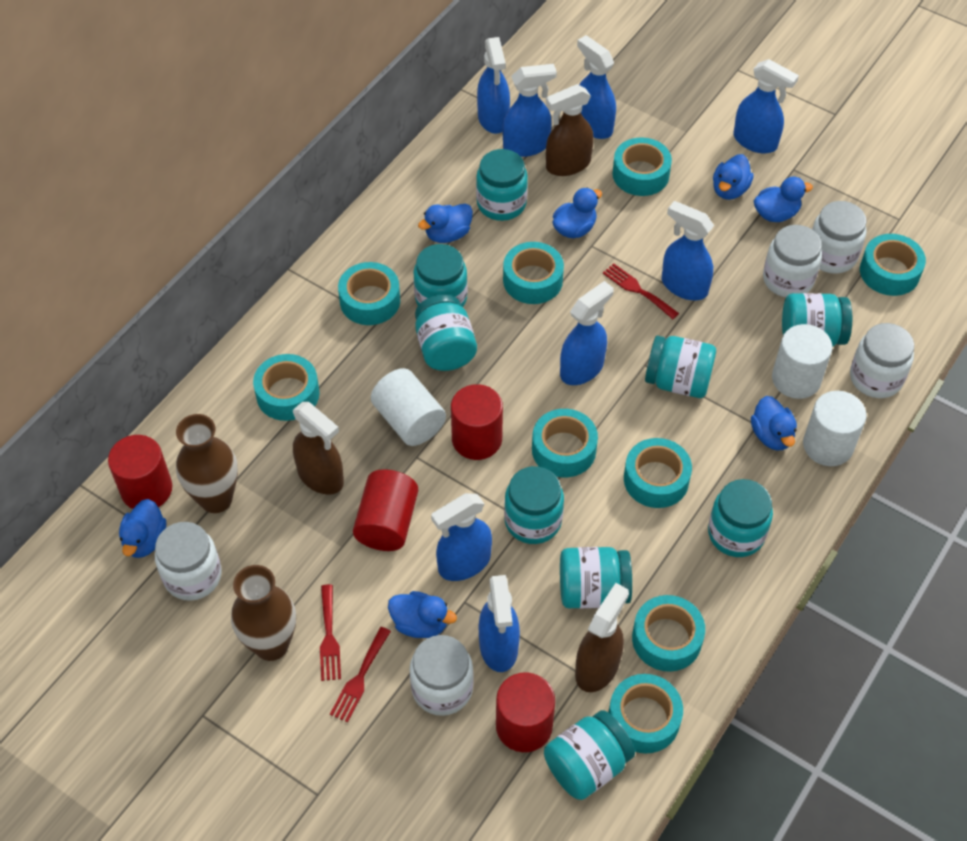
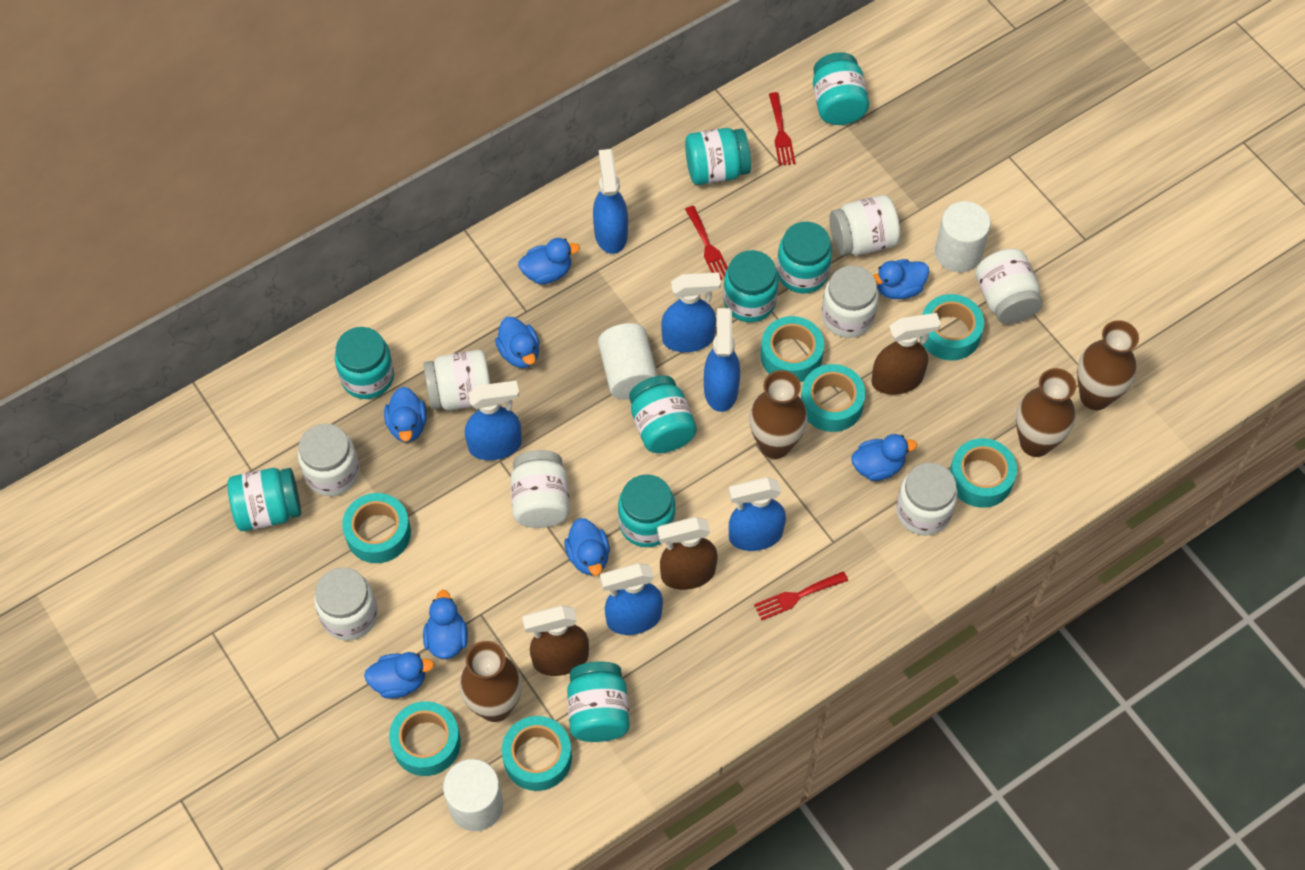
blue duck: 7 -> 8
blue spray bottle: 8 -> 6
brown vase: 2 -> 4
red cylinder: 4 -> 0
turquoise tape: 9 -> 7
white jar: 5 -> 8

